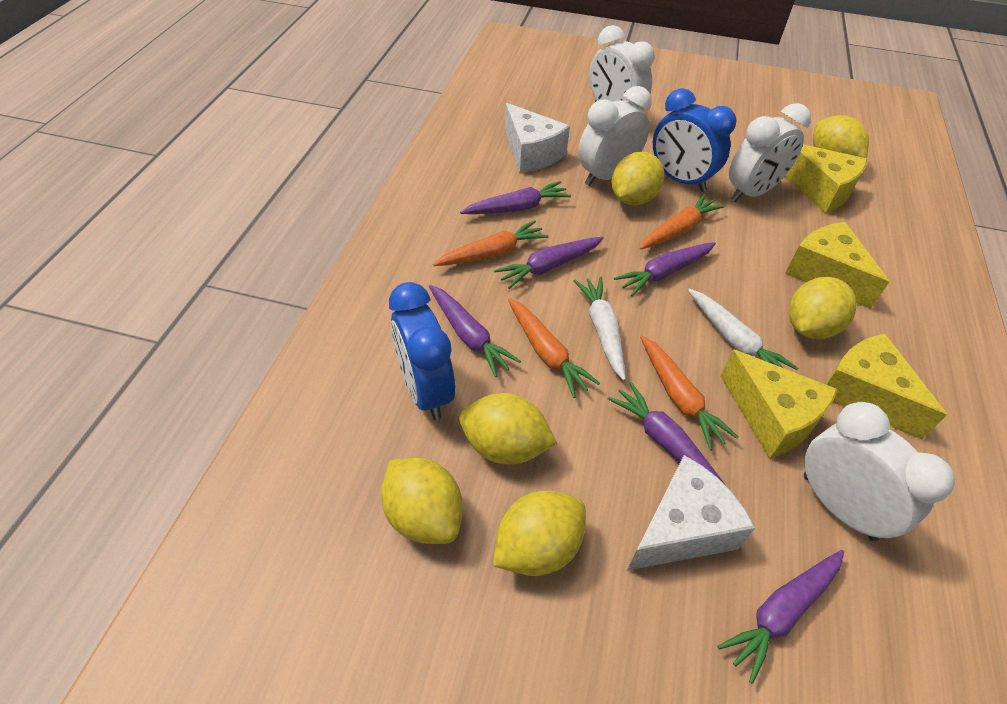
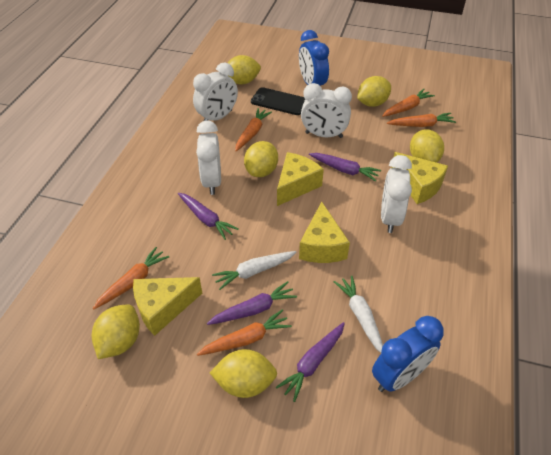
black phone: 0 -> 1
orange carrot: 4 -> 5
purple carrot: 6 -> 4
white cheese: 2 -> 0

